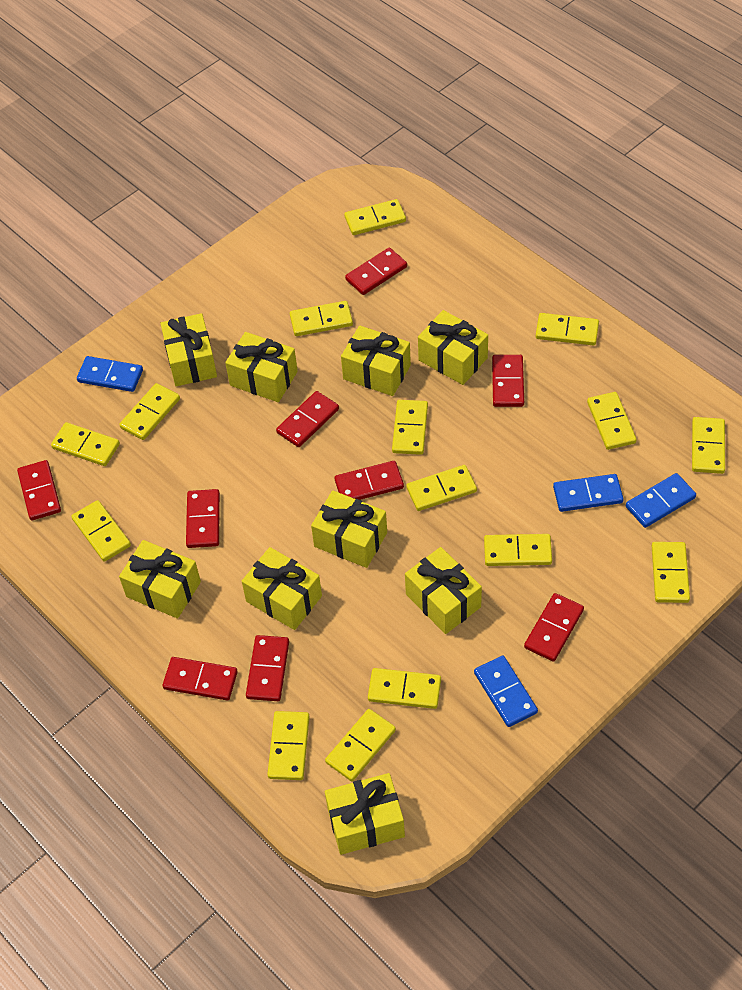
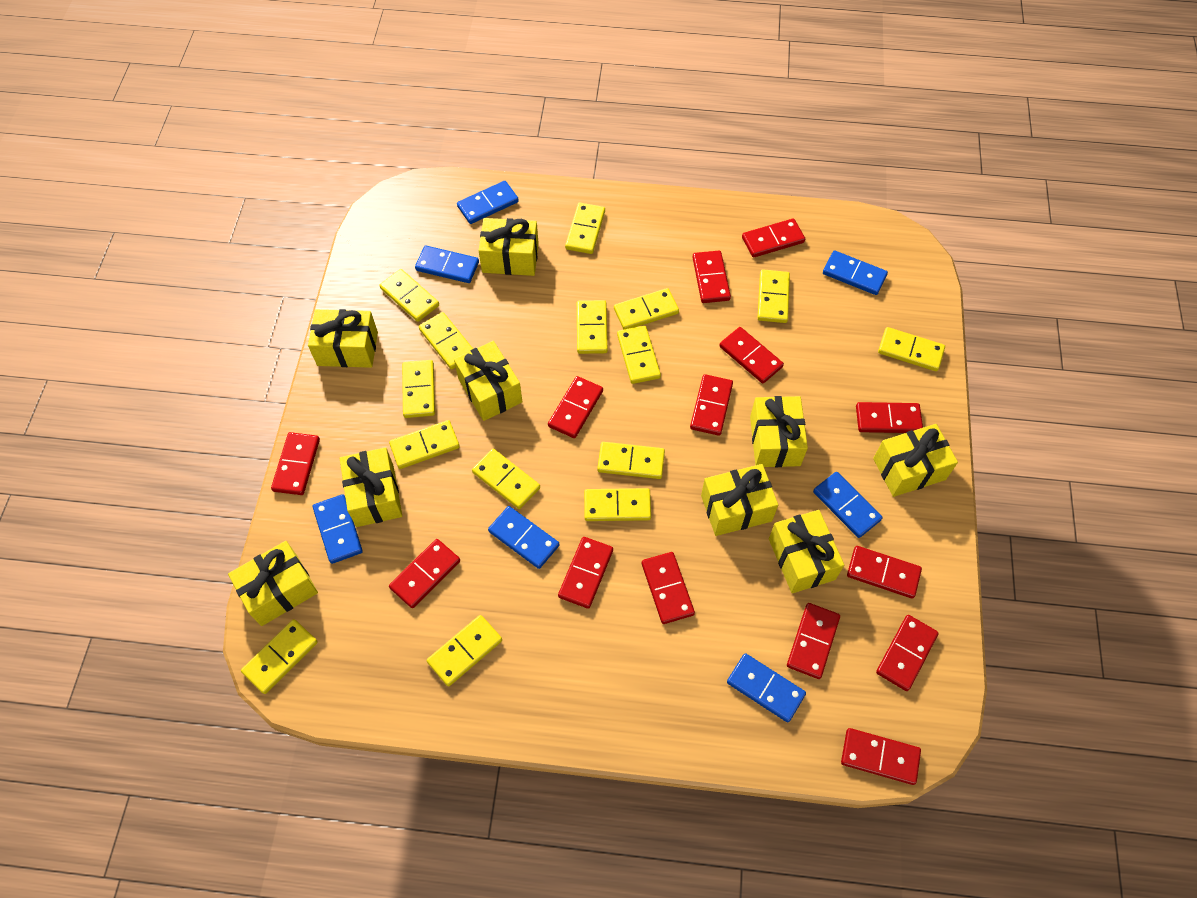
blue domino: 4 -> 7
red domino: 9 -> 14

